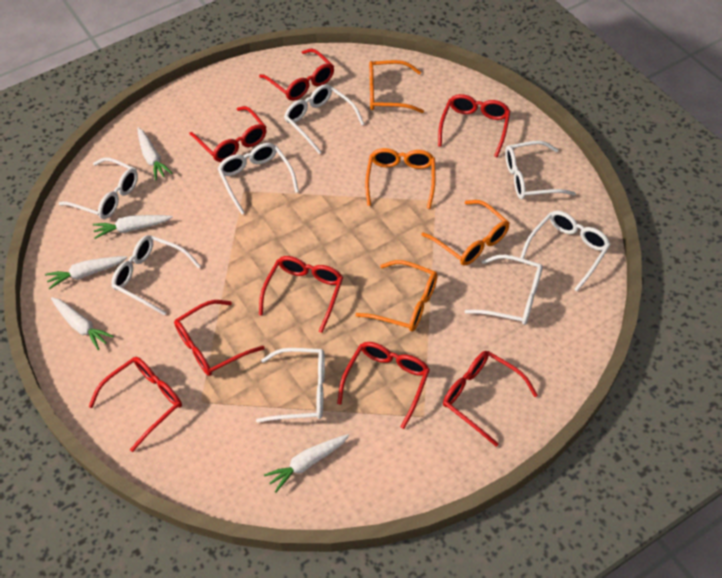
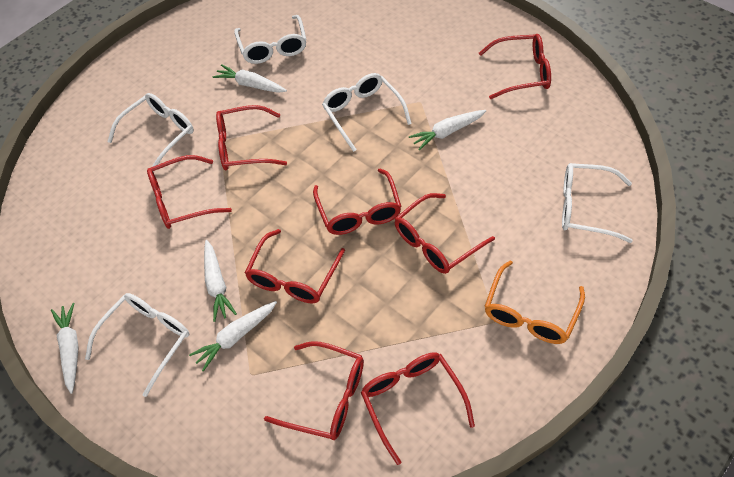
orange glasses: 4 -> 1
white glasses: 8 -> 5

